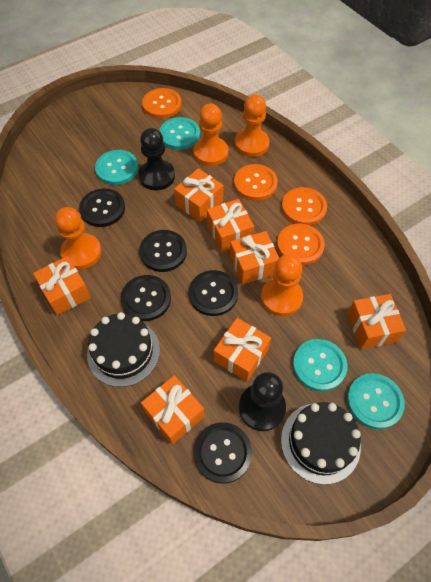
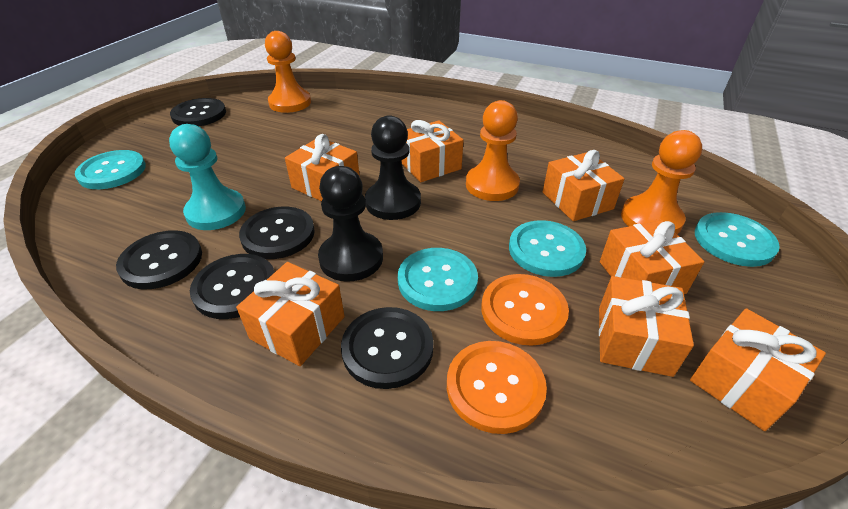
black cake: 2 -> 0
orange button: 4 -> 2
orange pawn: 4 -> 3
turquoise pawn: 0 -> 1

